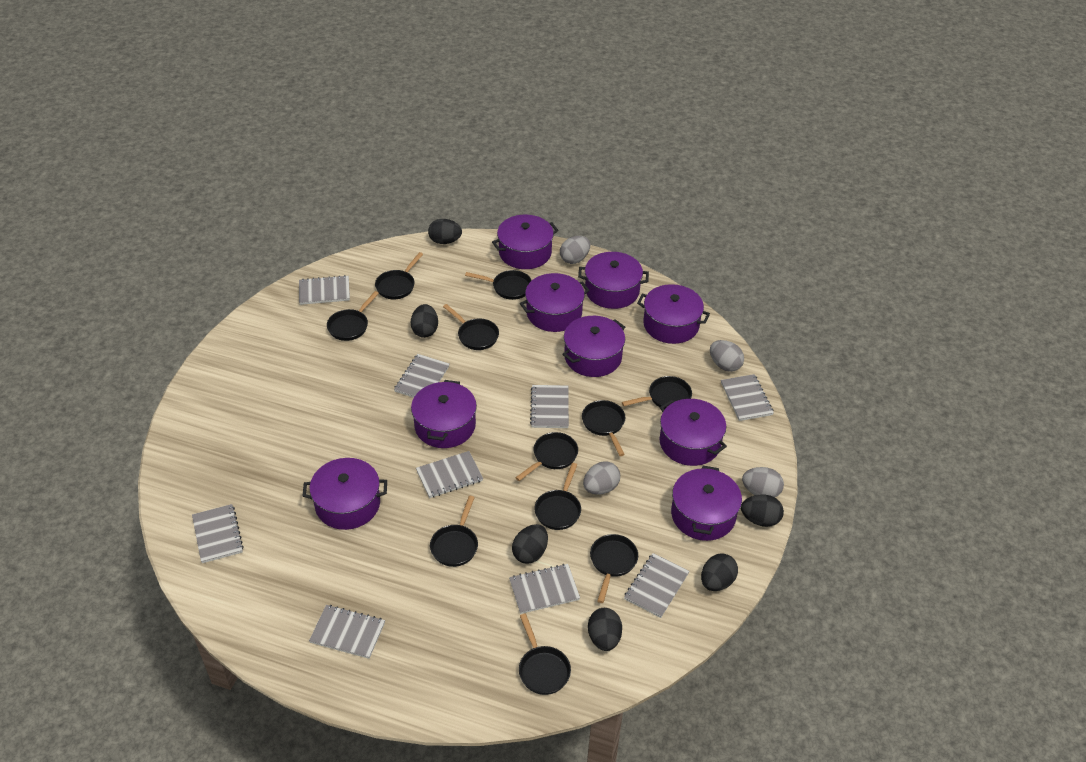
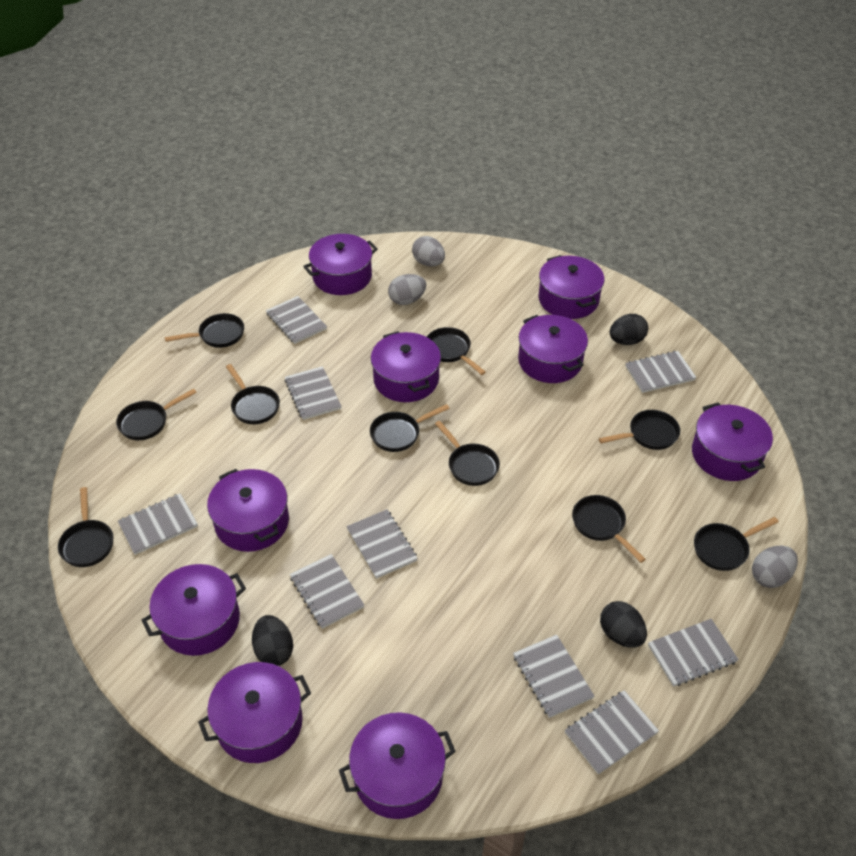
black egg: 6 -> 3
black pan: 11 -> 10
grey egg: 4 -> 3

